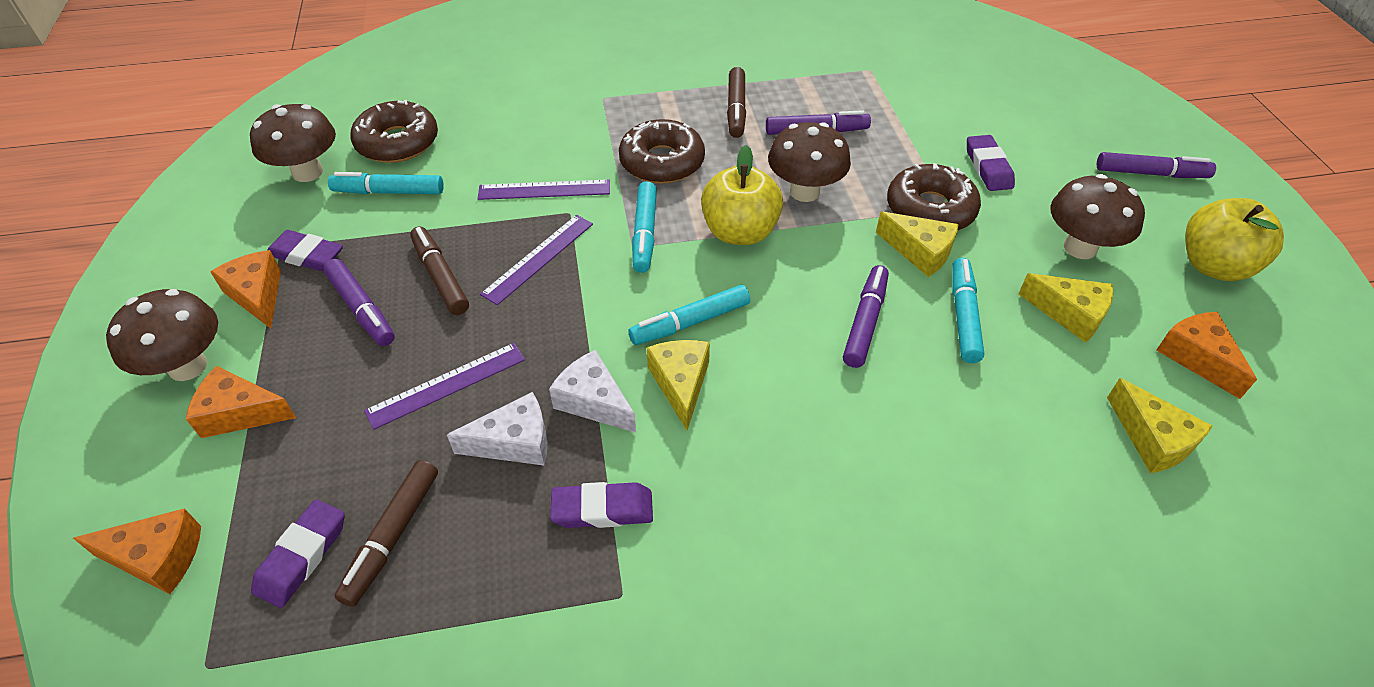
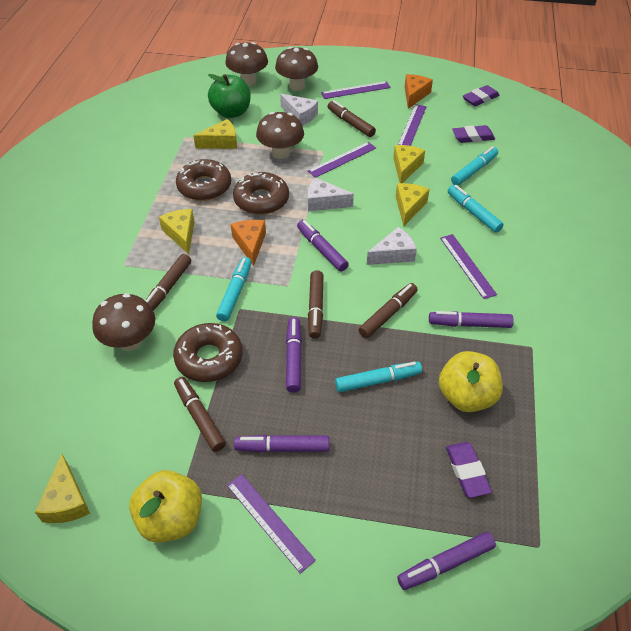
brown marker: 3 -> 5
green apple: 0 -> 1
orange cheese: 4 -> 2
purple eraser: 4 -> 3
purple marker: 4 -> 5
purple ruler: 3 -> 5
white cheese: 2 -> 3
yellow cheese: 4 -> 5

